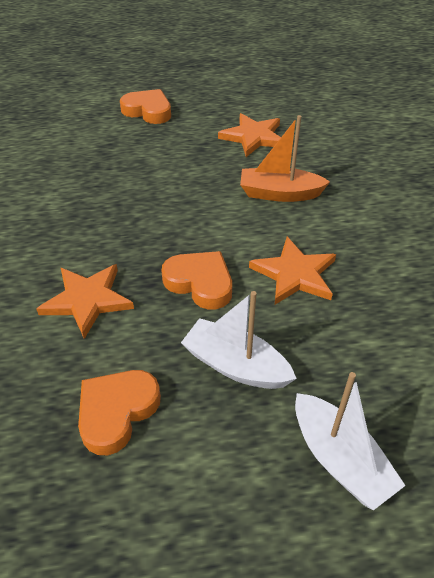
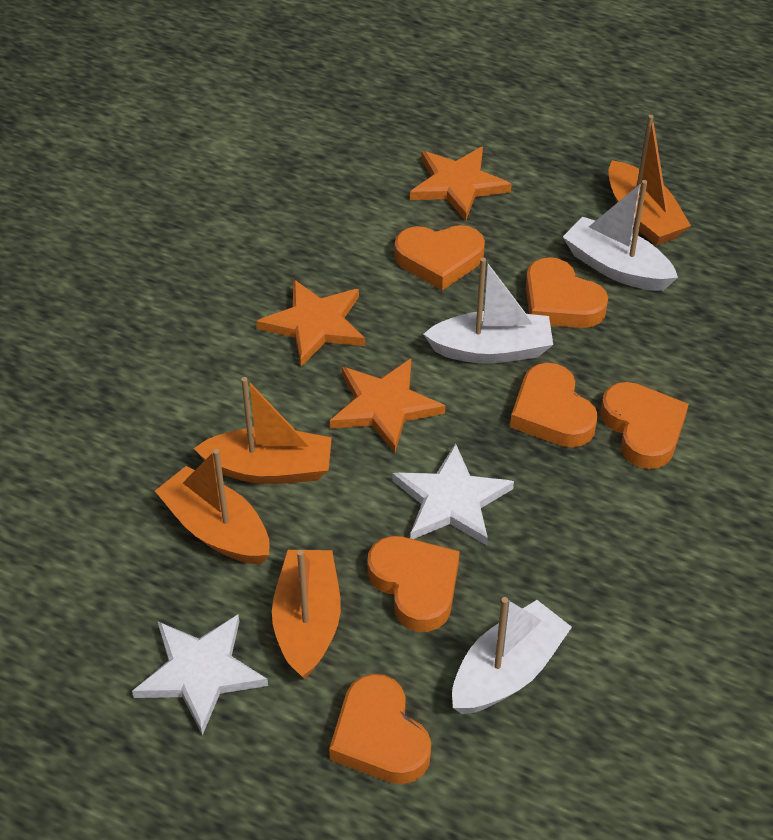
orange boat: 1 -> 4
orange heart: 3 -> 6
white boat: 2 -> 3
white star: 0 -> 2

